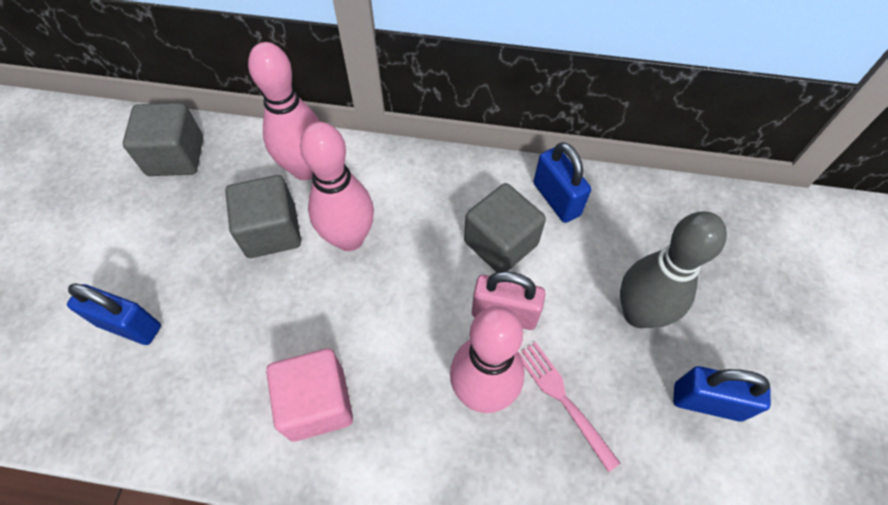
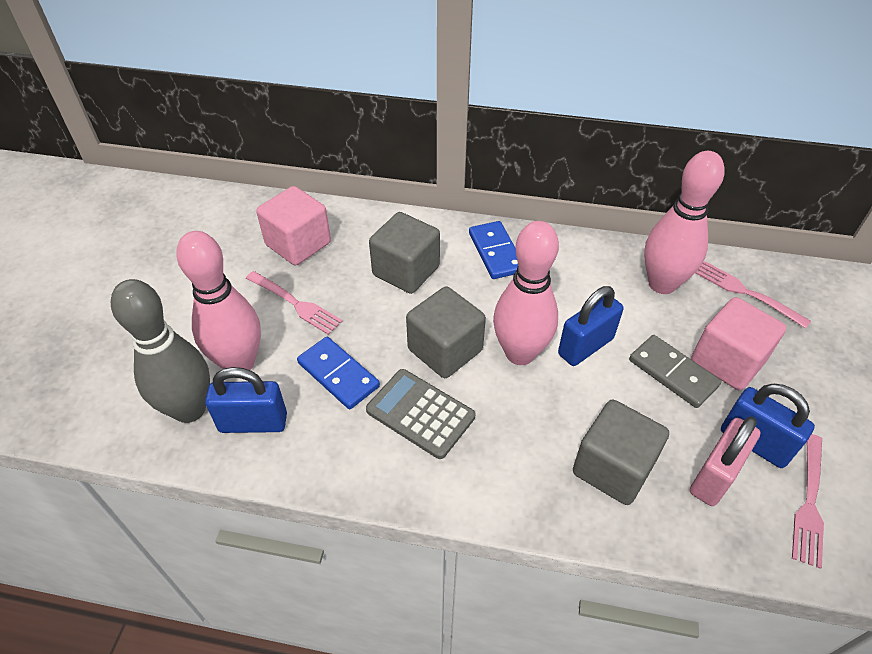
blue domino: 0 -> 2
grey calculator: 0 -> 1
grey domino: 0 -> 1
pink cube: 1 -> 2
pink fork: 1 -> 3

